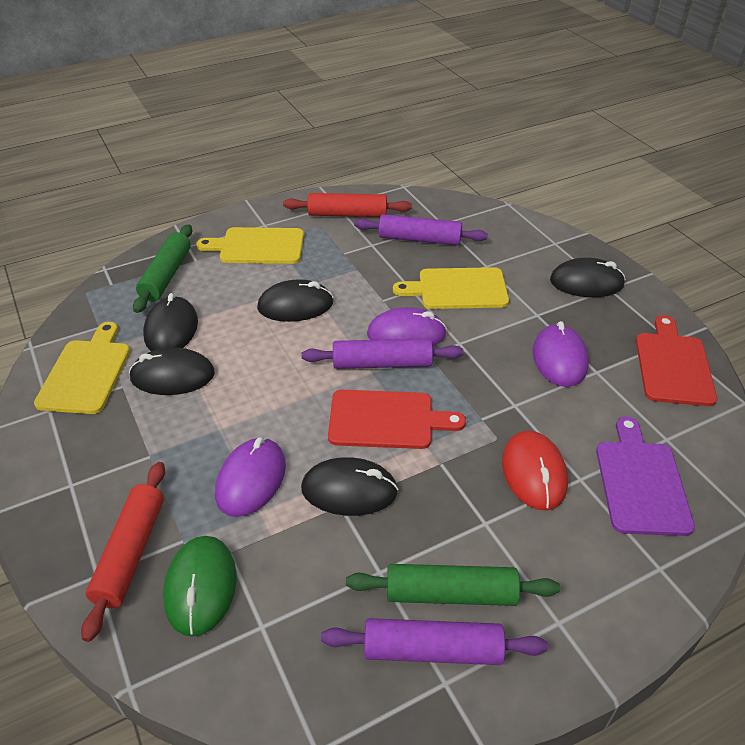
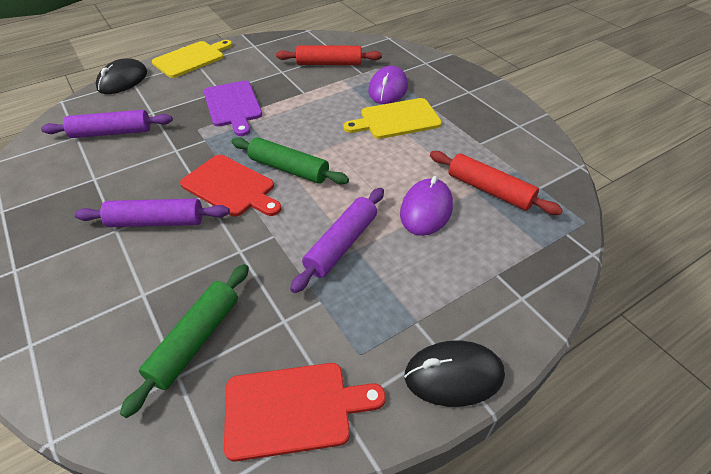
black mouse: 5 -> 2
green mouse: 1 -> 0
purple mouse: 3 -> 2
red mouse: 1 -> 0
yellow cutting board: 3 -> 2

